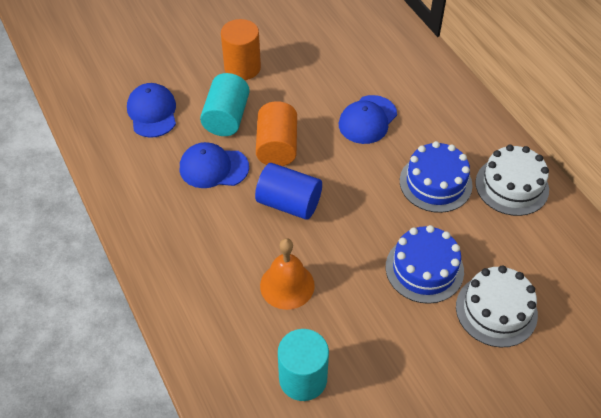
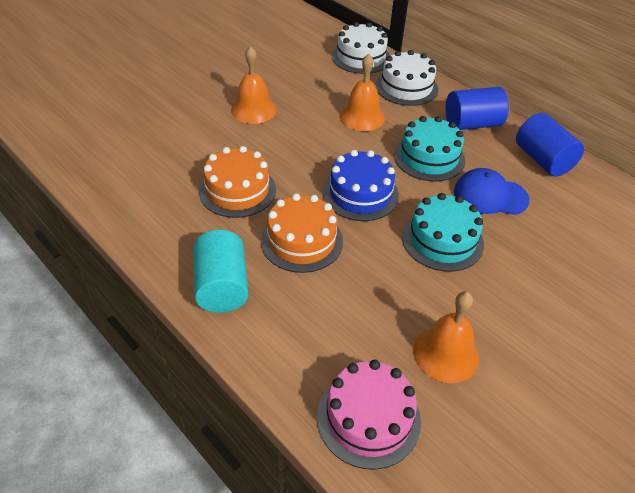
blue cake: 2 -> 1
blue cap: 3 -> 1
blue cylinder: 1 -> 2
orange bell: 1 -> 3
orange cake: 0 -> 2
orange cylinder: 2 -> 0
pink cake: 0 -> 1
turquoise cake: 0 -> 2
turquoise cylinder: 2 -> 1

